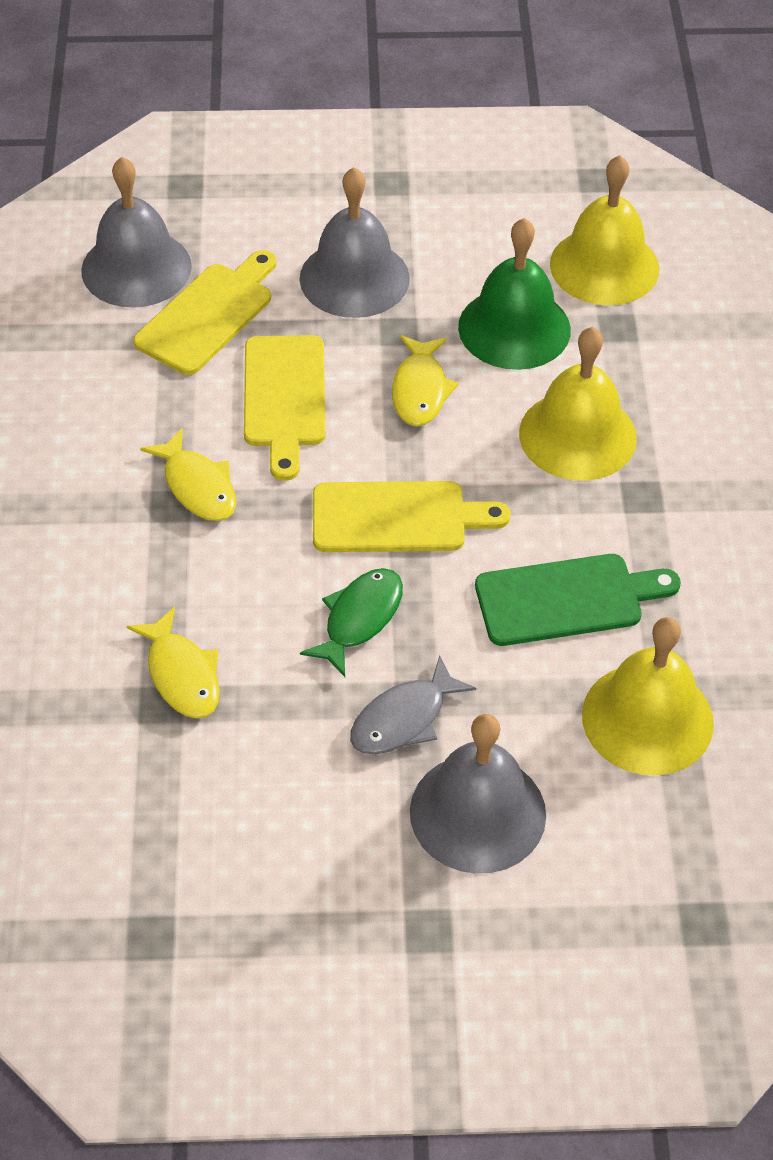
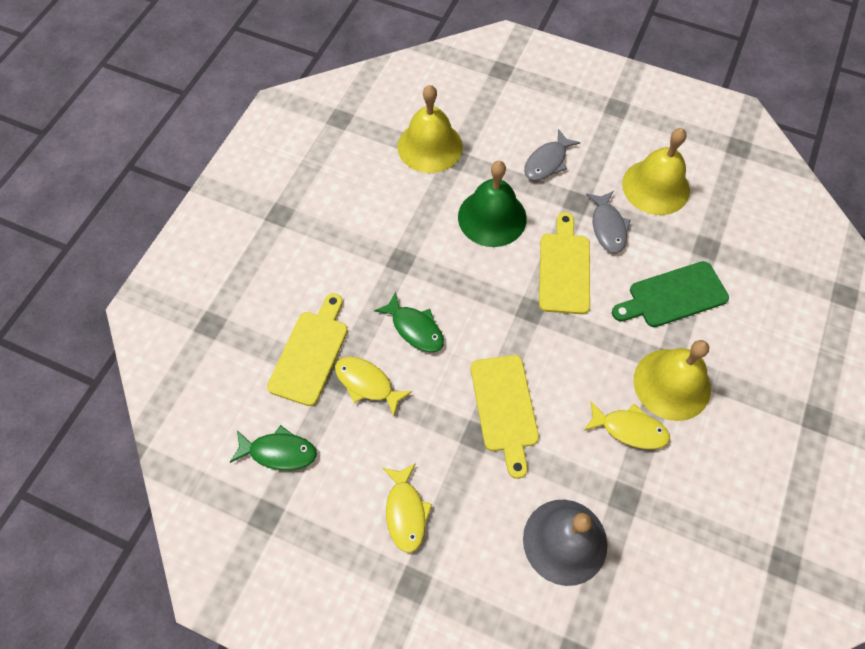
green fish: 1 -> 2
grey bell: 3 -> 1
grey fish: 1 -> 2

